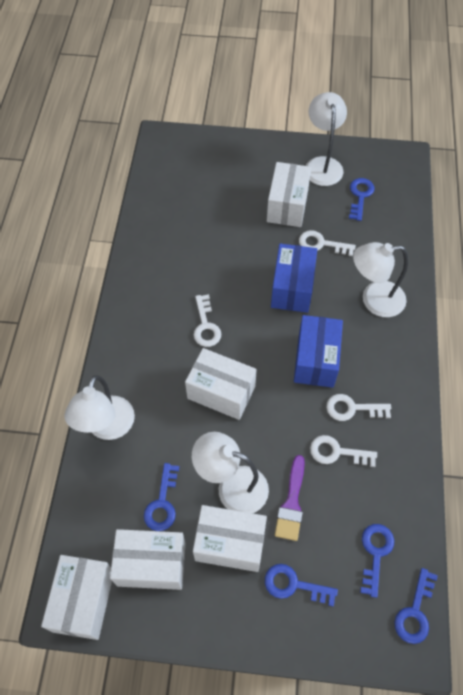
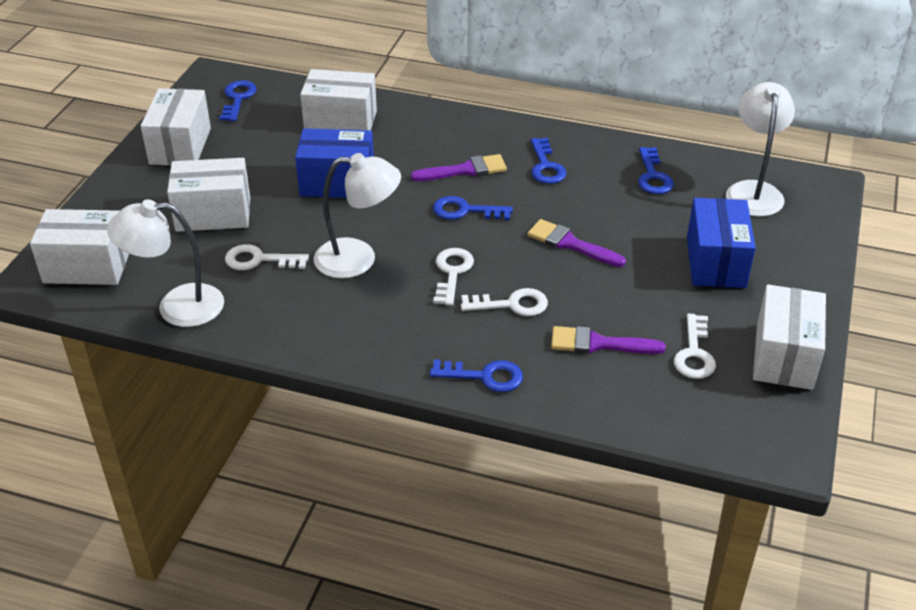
purple brush: 1 -> 3
white lamp: 4 -> 3

